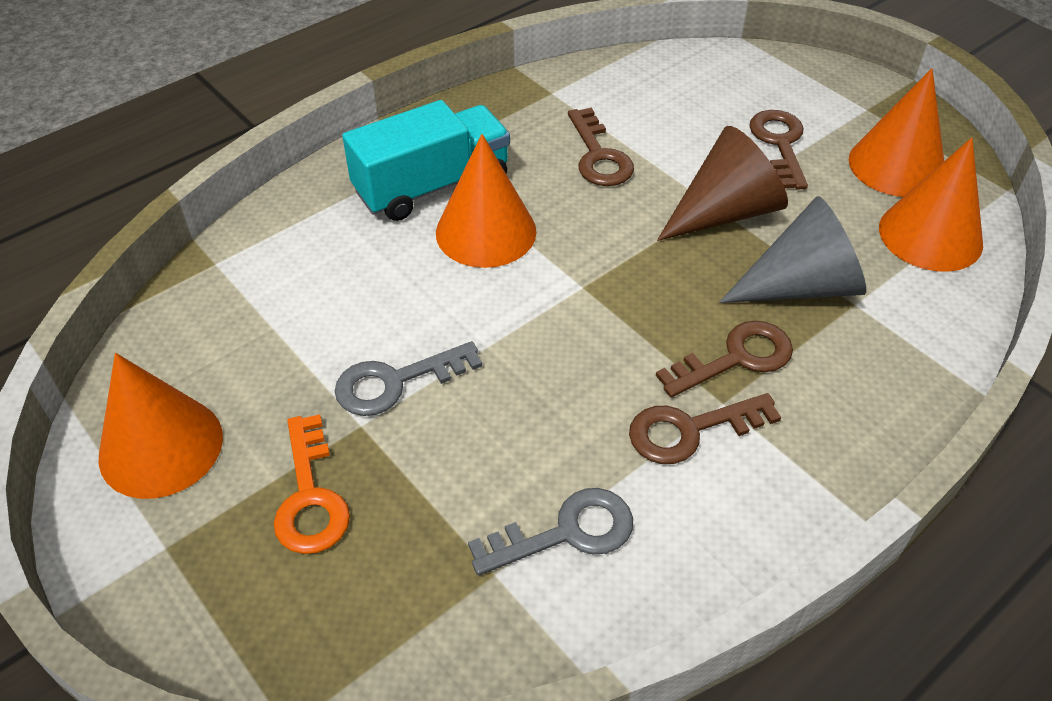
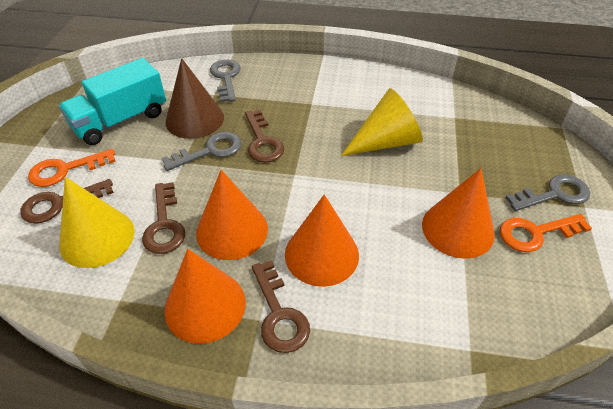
grey cone: 1 -> 0
grey key: 2 -> 3
orange key: 1 -> 2
yellow cone: 0 -> 2

